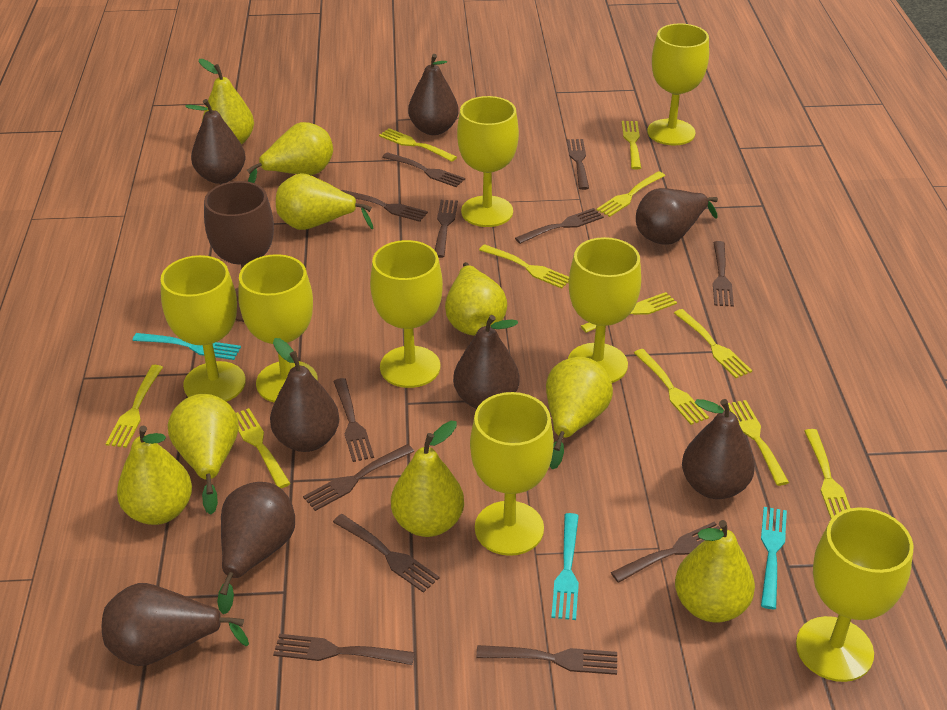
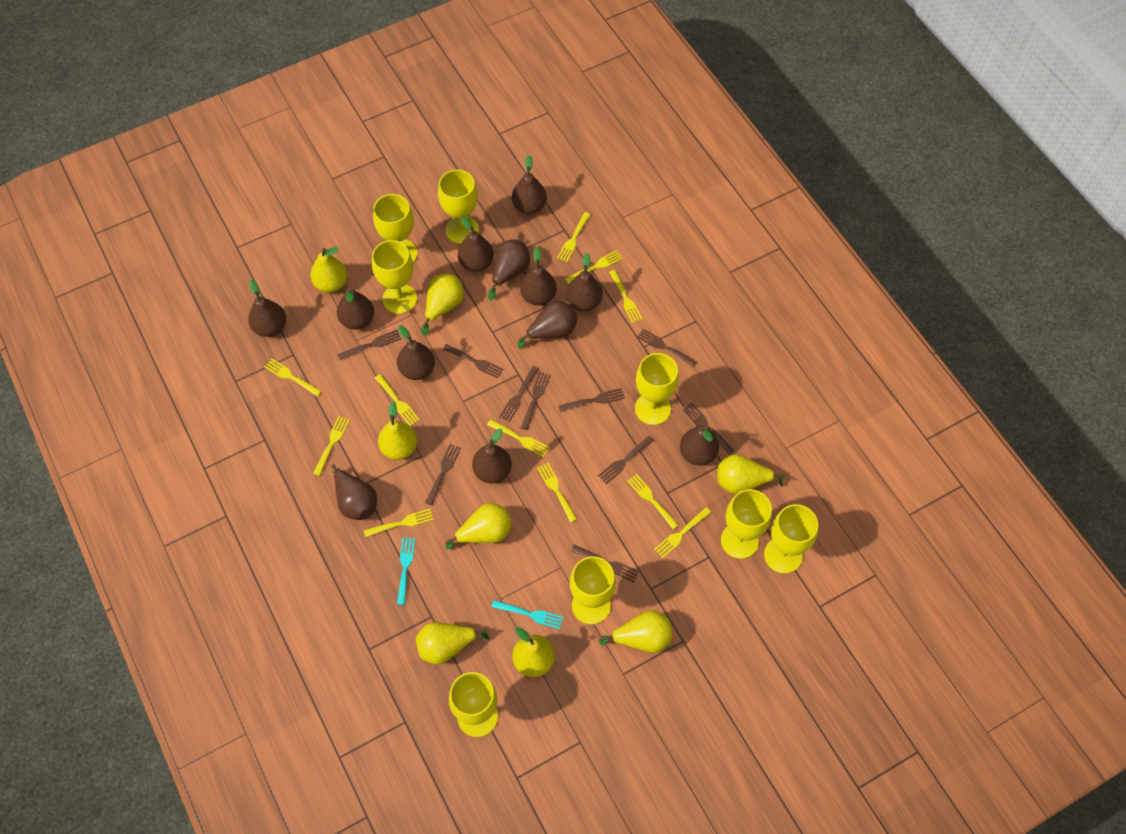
brown fork: 12 -> 10
brown goblet: 1 -> 0
brown pear: 8 -> 12
turquoise fork: 3 -> 2
yellow pear: 9 -> 8

